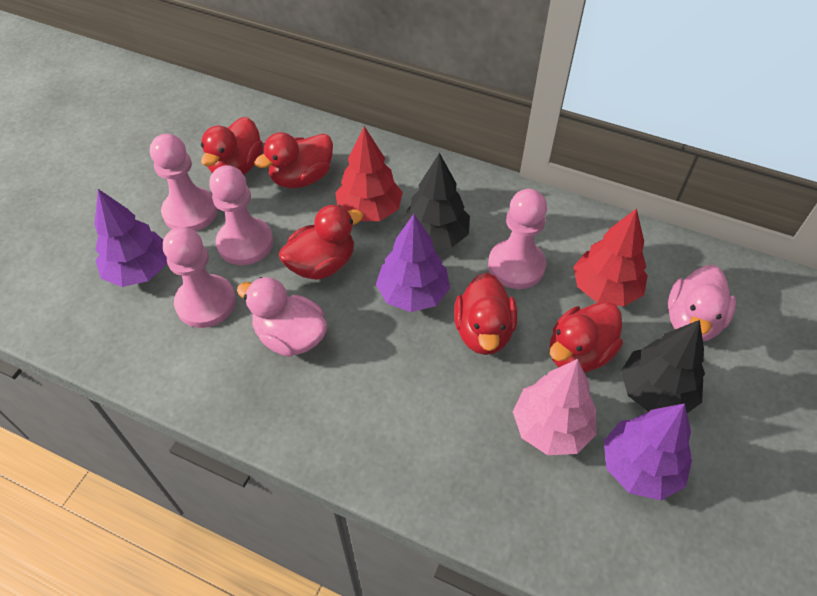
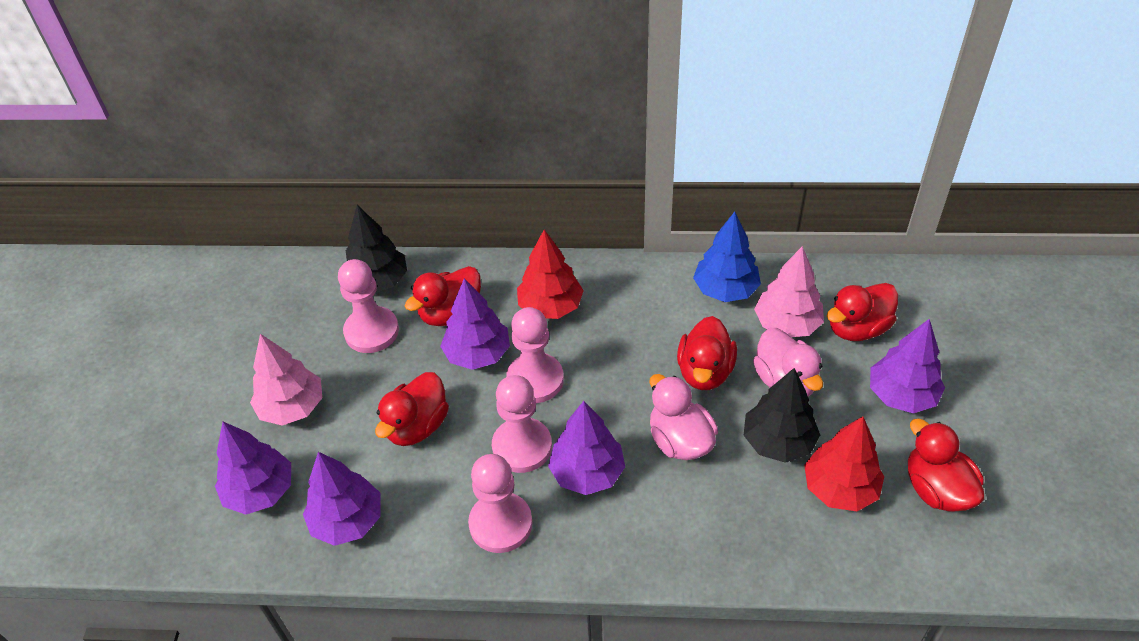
blue tree: 0 -> 1
pink tree: 1 -> 2
purple tree: 3 -> 5

